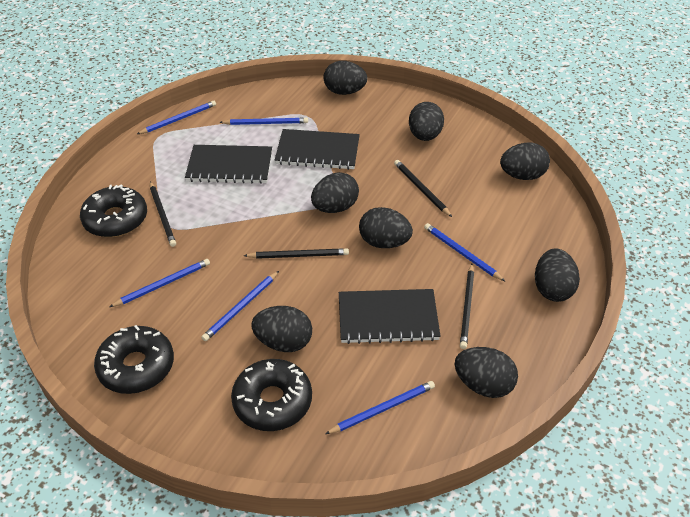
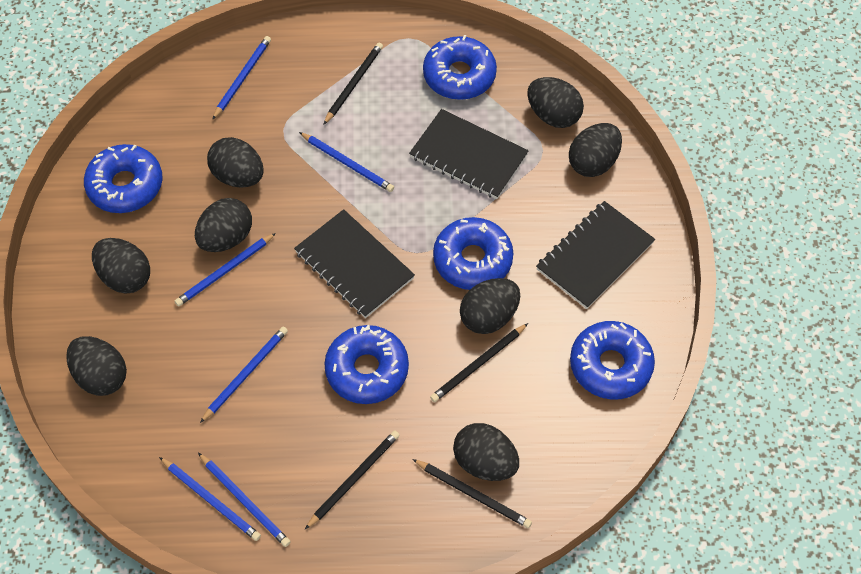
black donut: 3 -> 0
blue donut: 0 -> 5

